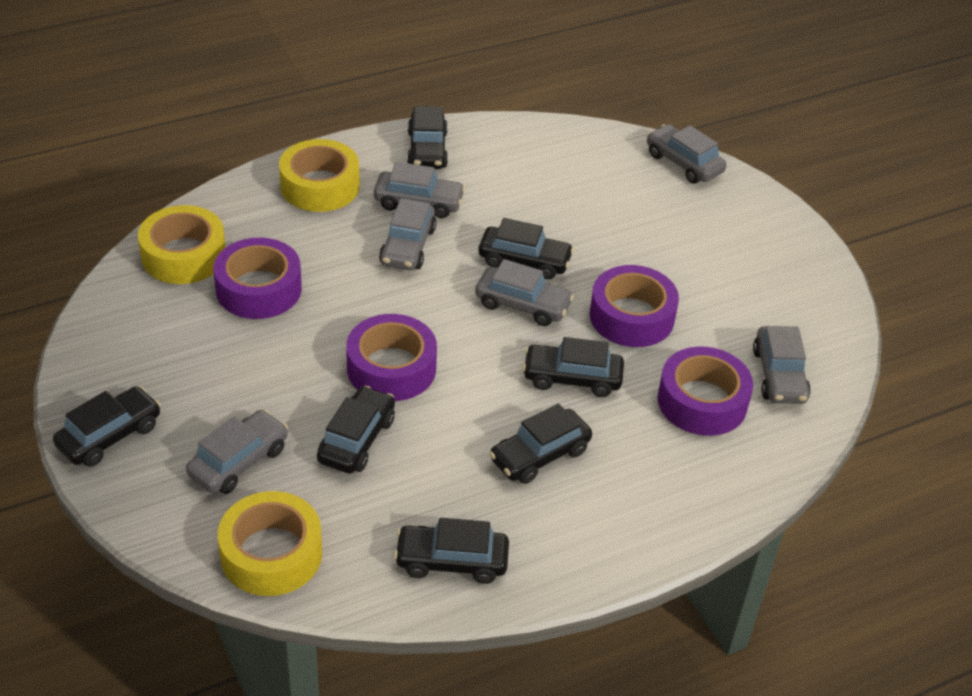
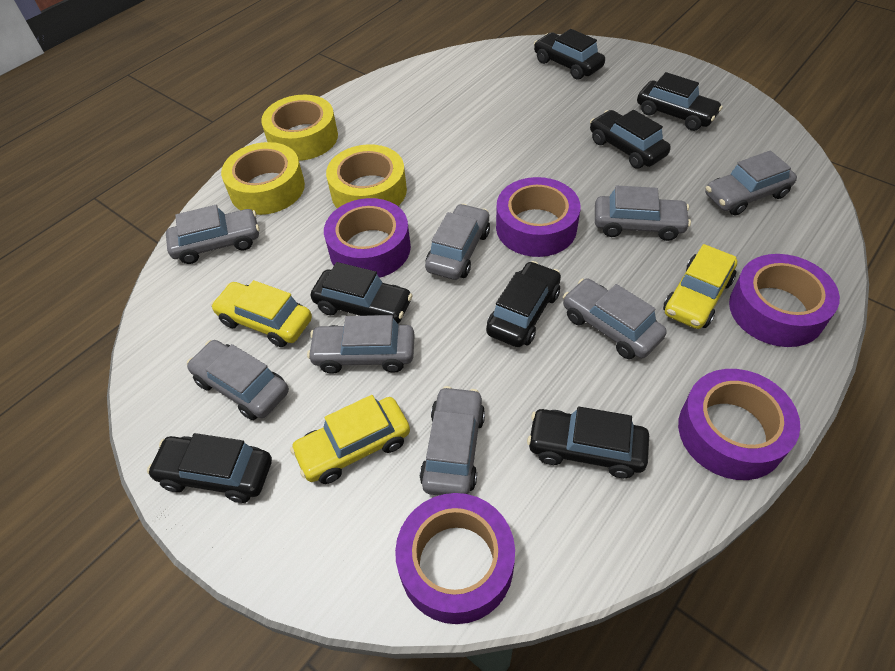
grey car: 6 -> 8
purple tape: 4 -> 5
yellow car: 0 -> 3

